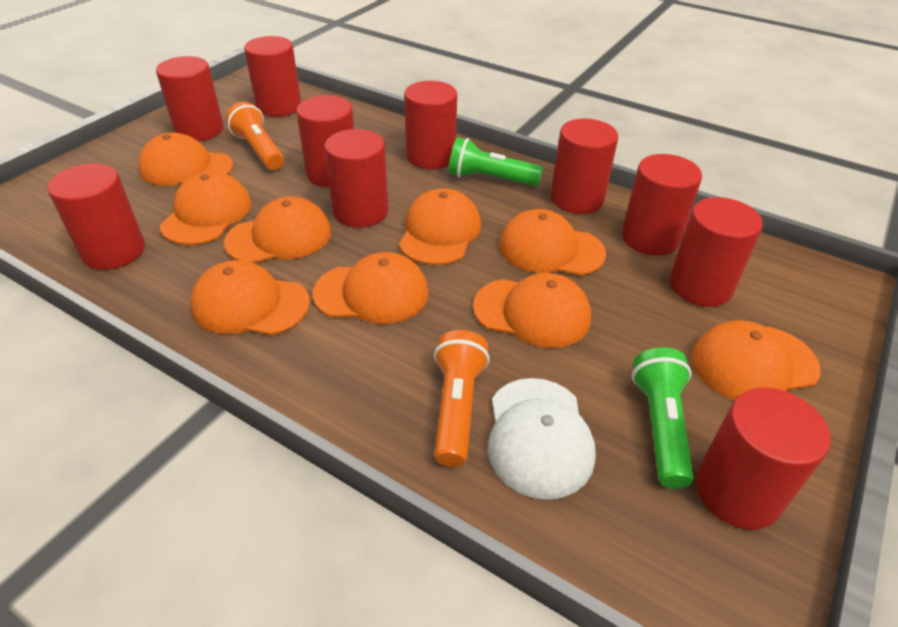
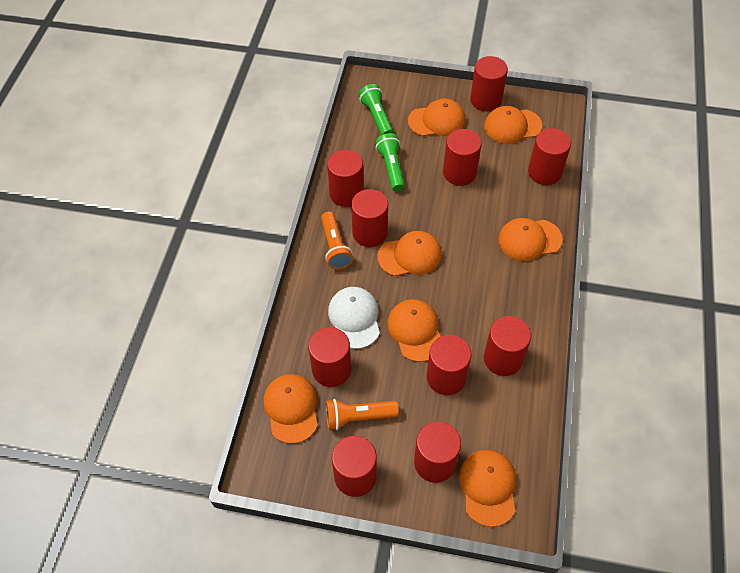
orange cap: 9 -> 7

